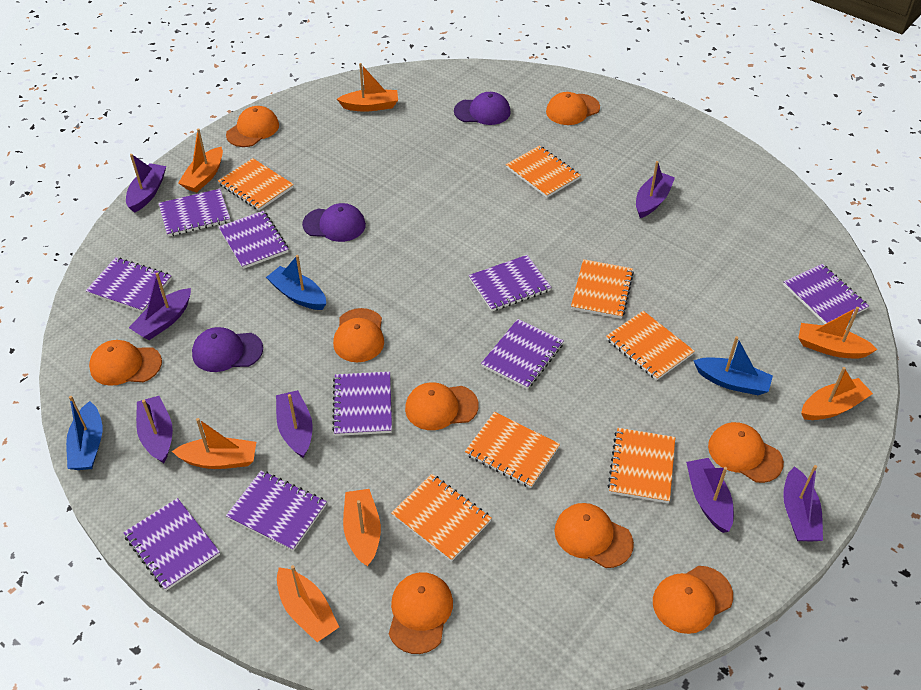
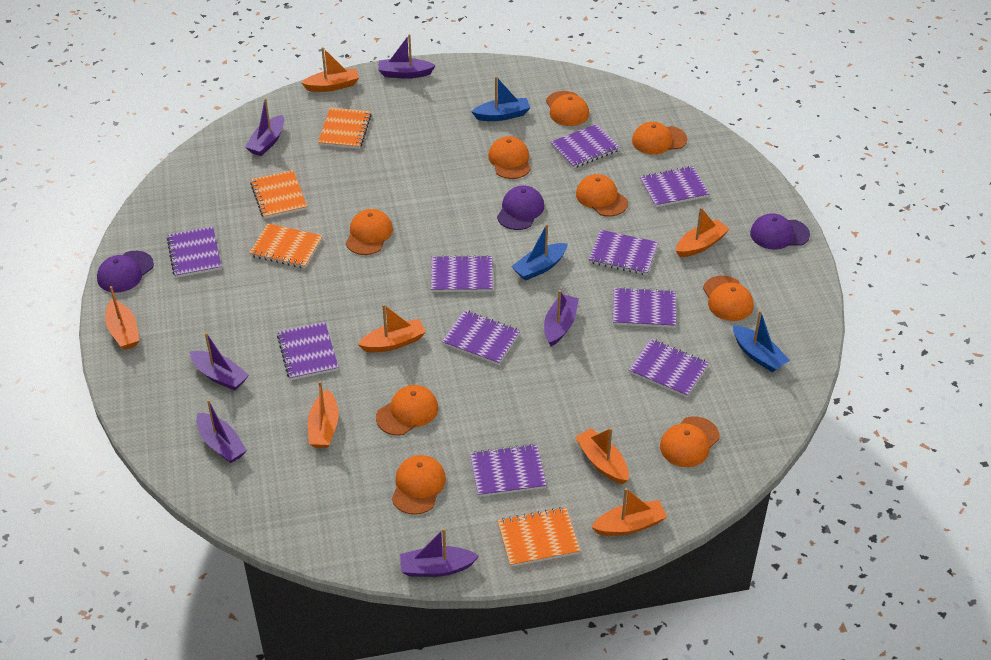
orange notebook: 7 -> 4
purple boat: 7 -> 6
purple notebook: 9 -> 10

